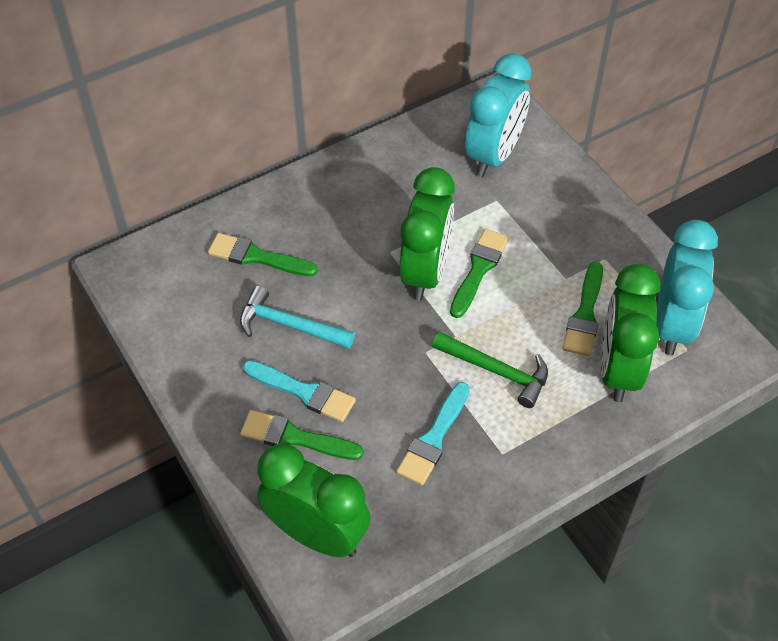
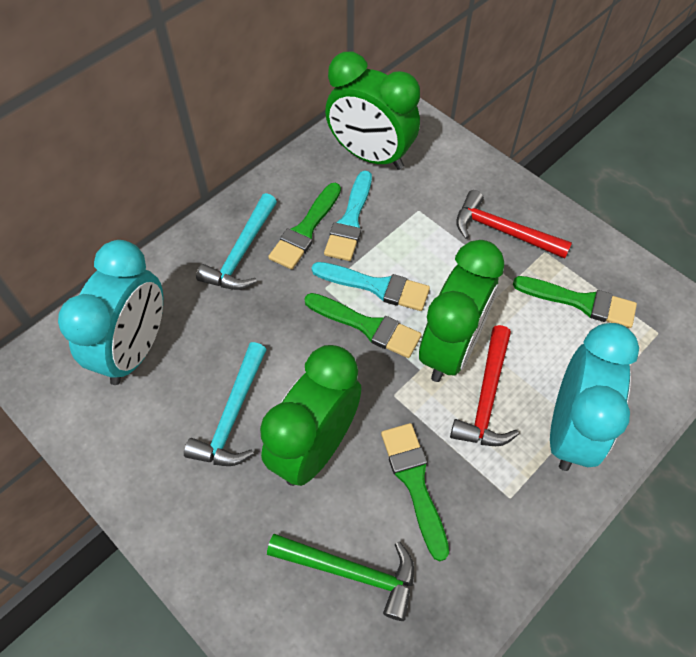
red hammer: 0 -> 2
turquoise hammer: 1 -> 2

